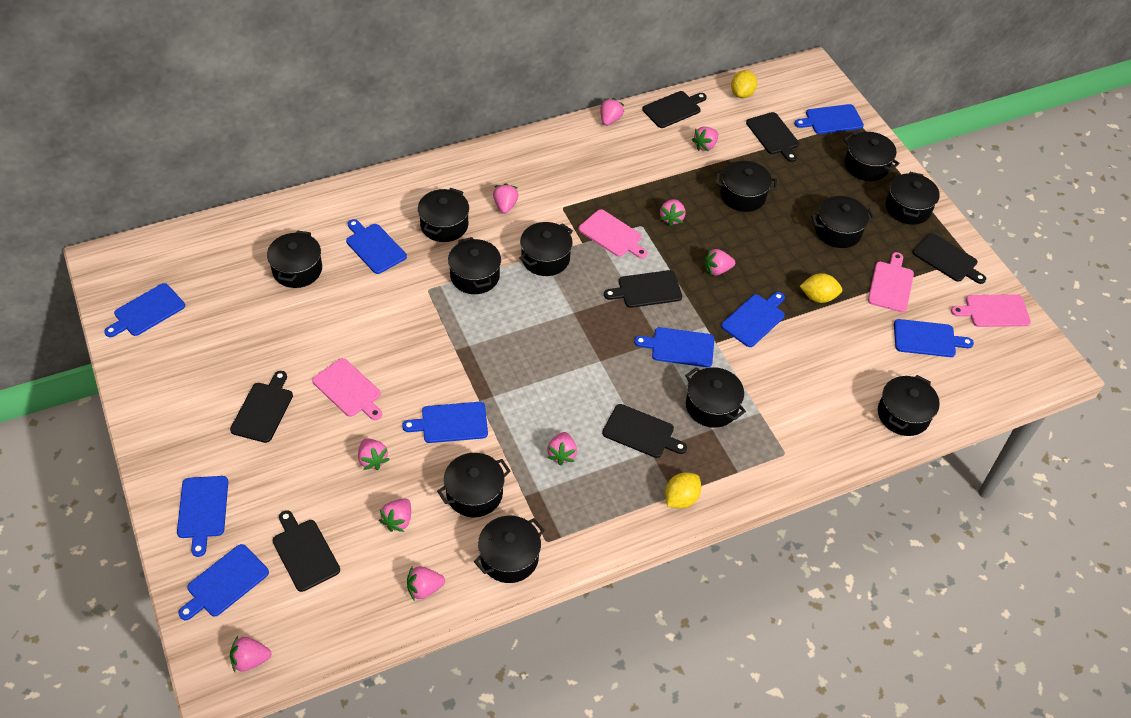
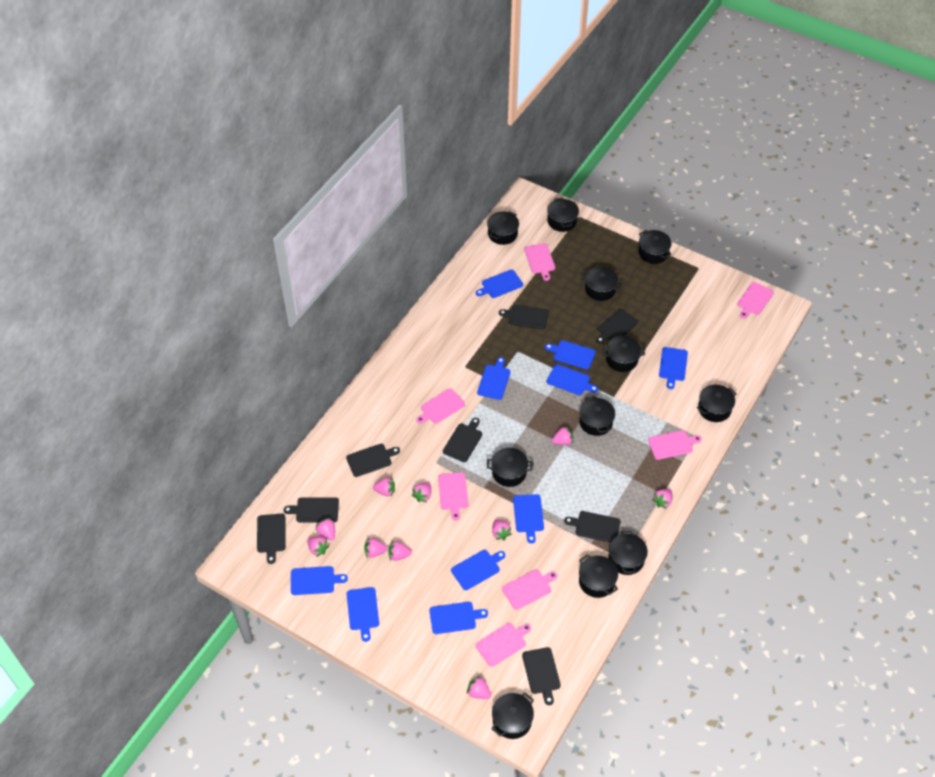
black cutting board: 7 -> 8
black pot: 12 -> 11
blue cutting board: 9 -> 10
pink cutting board: 4 -> 7
yellow lemon: 3 -> 0

